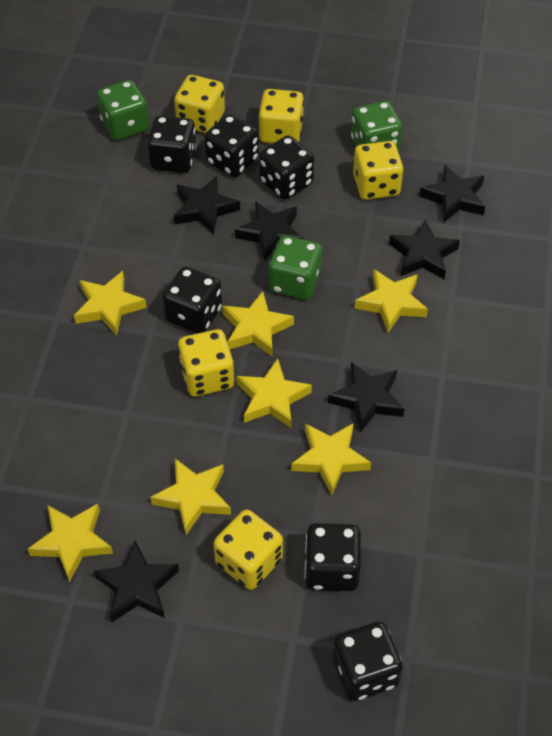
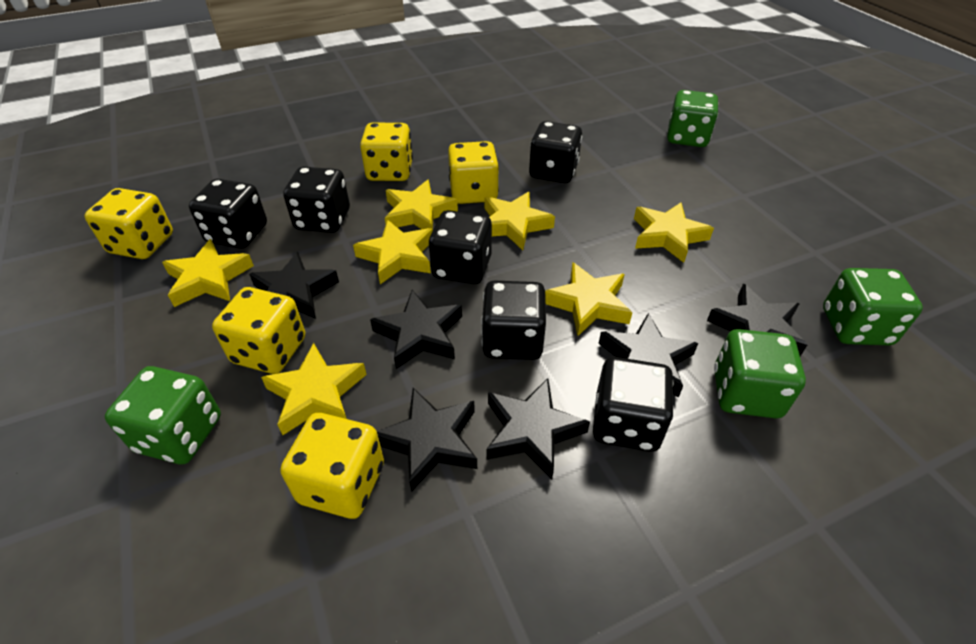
green dice: 3 -> 4

